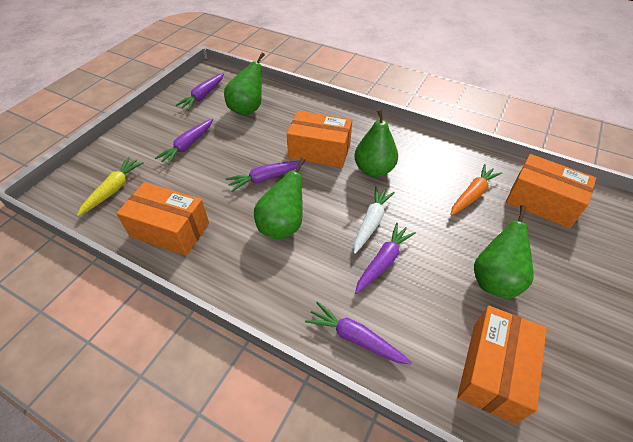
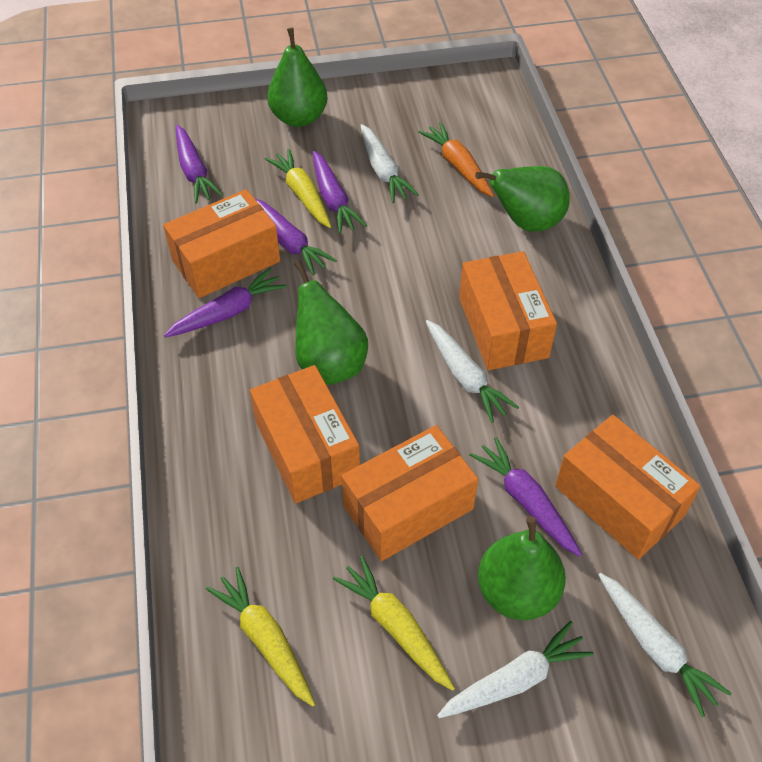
orange box: 4 -> 5
white carrot: 1 -> 4
yellow carrot: 1 -> 3

